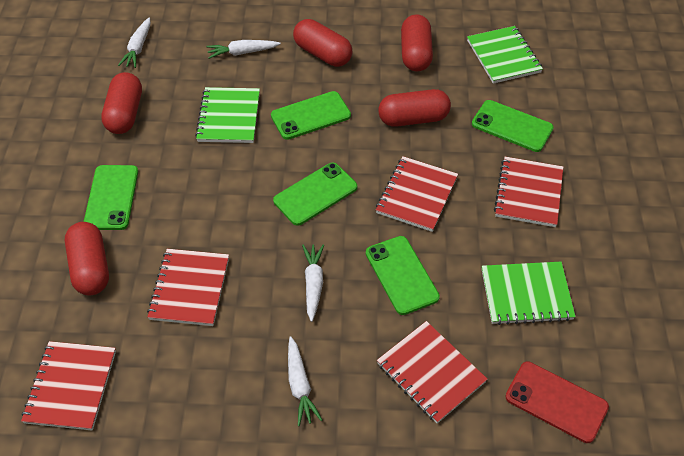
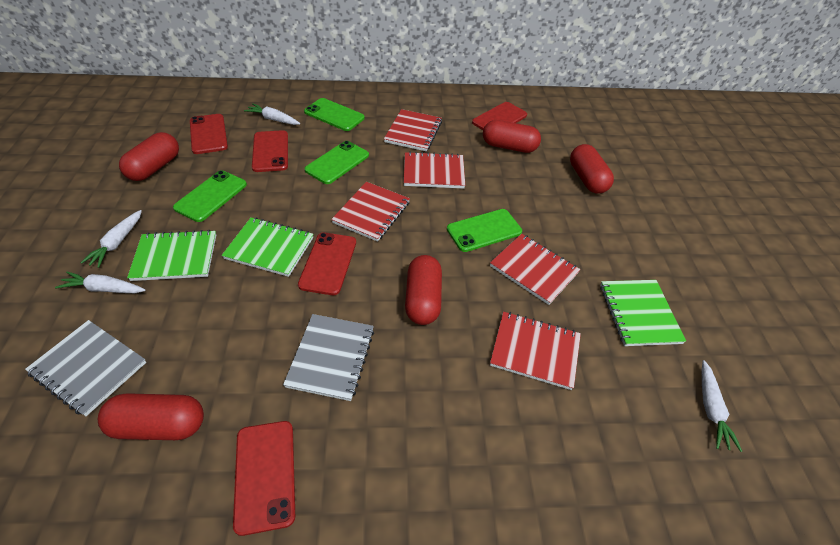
green phone: 5 -> 4
grey notebook: 0 -> 2
red phone: 1 -> 5

